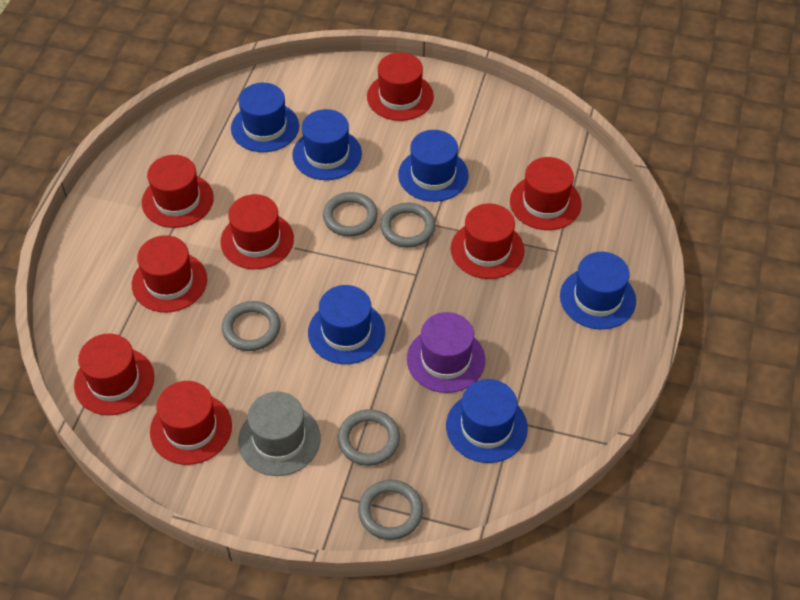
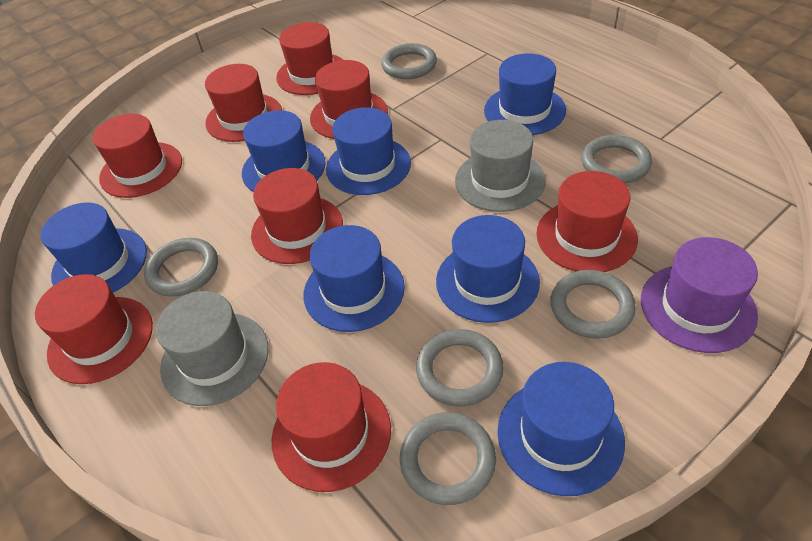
blue hat: 6 -> 7
grey hat: 1 -> 2
grey ring: 5 -> 6

